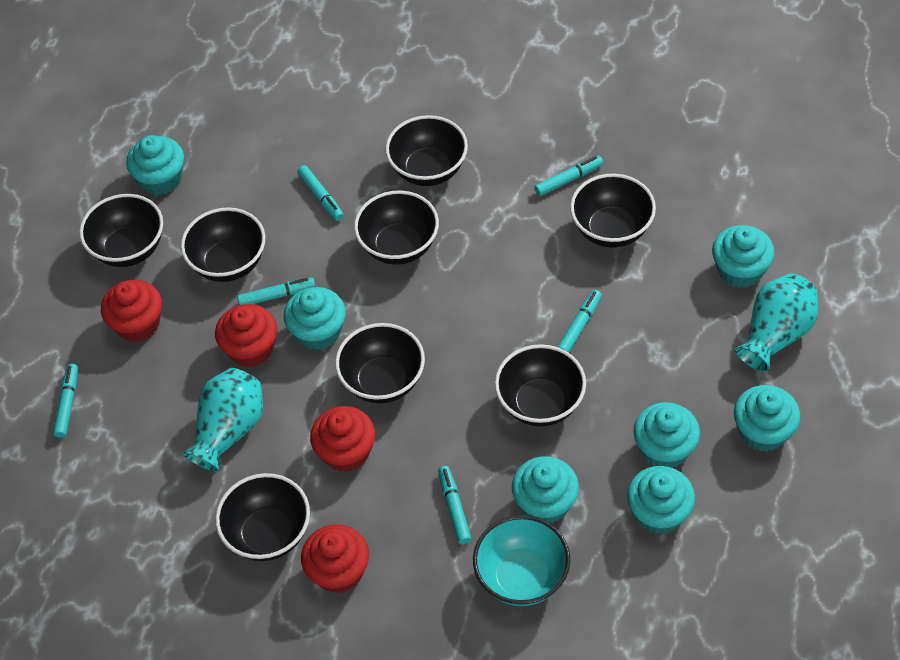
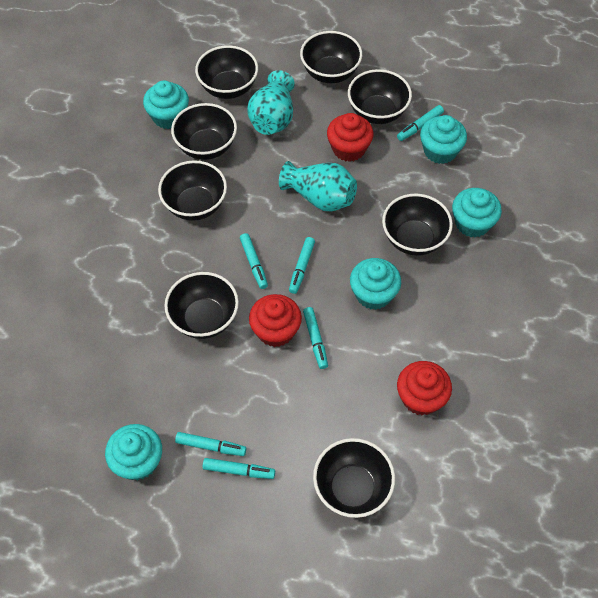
red cupcake: 4 -> 3
turquoise bowl: 1 -> 0
turquoise cupcake: 7 -> 5

